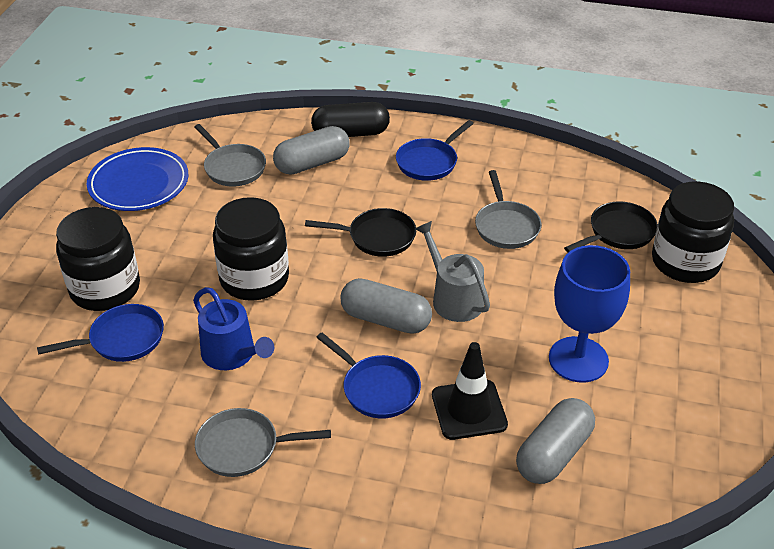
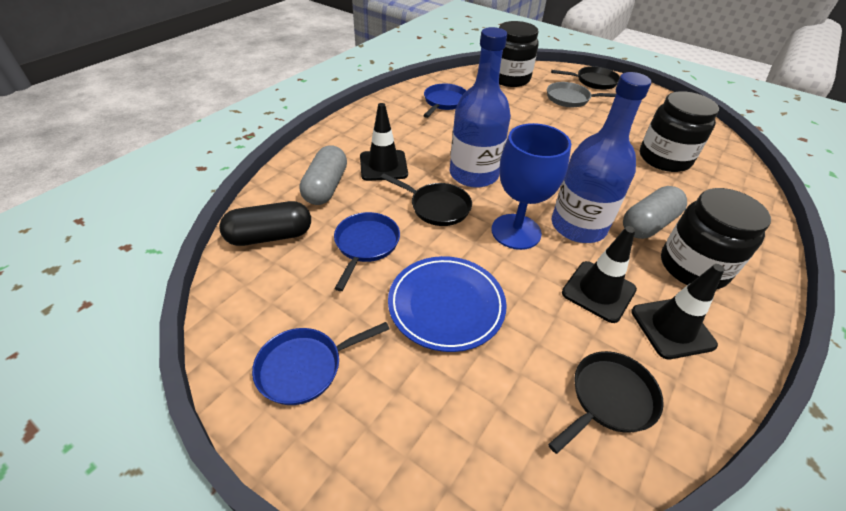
black pan: 2 -> 3
black traffic cone: 1 -> 3
blue bottle: 0 -> 2
blue watering can: 1 -> 0
grey capsule: 3 -> 2
grey pan: 3 -> 1
grey watering can: 1 -> 0

